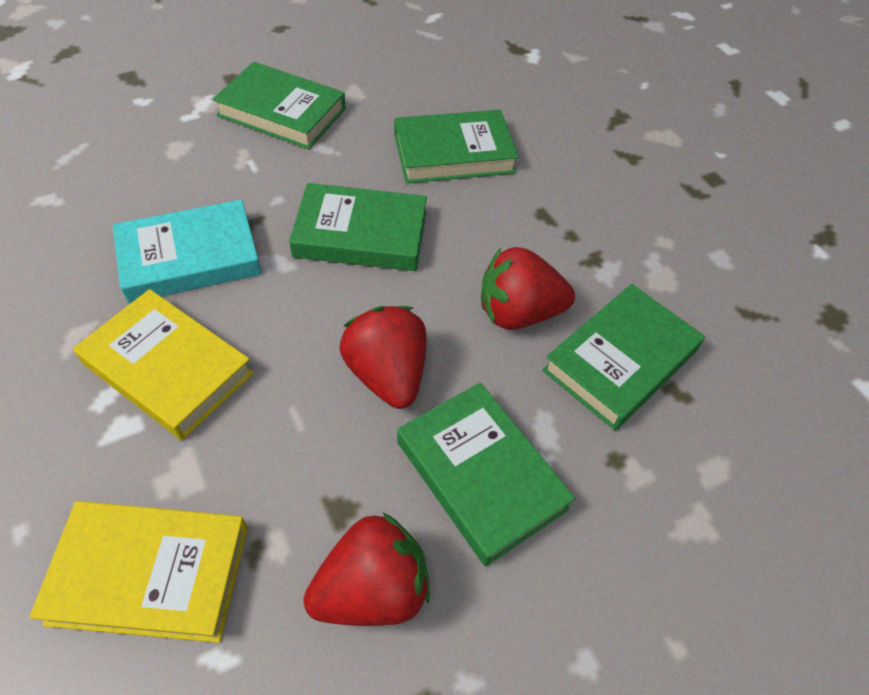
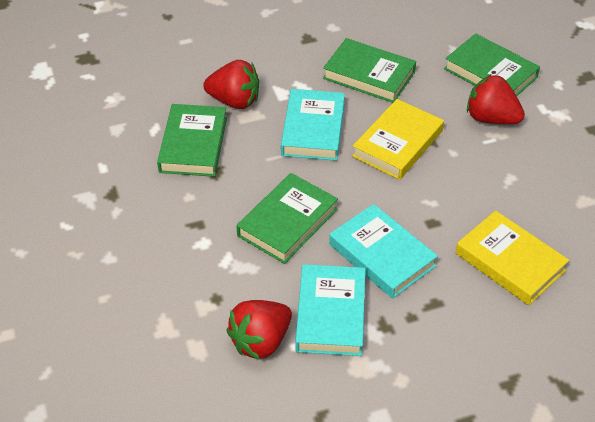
green book: 5 -> 4
turquoise book: 1 -> 3

